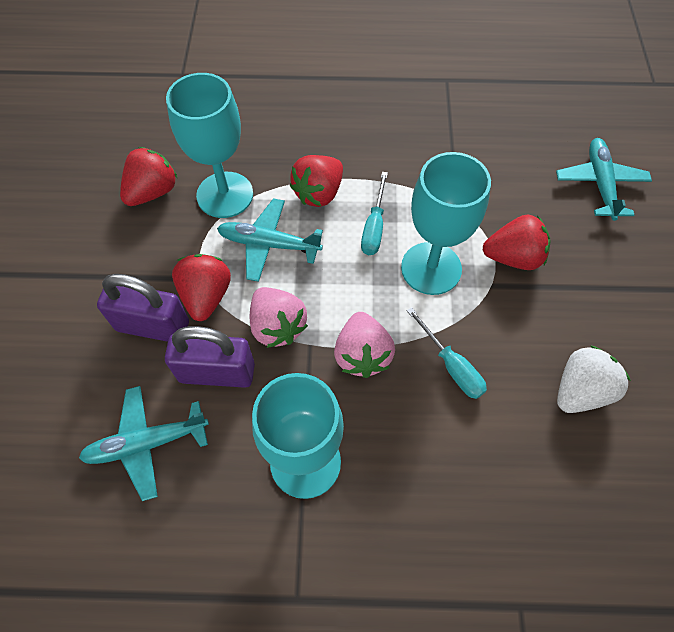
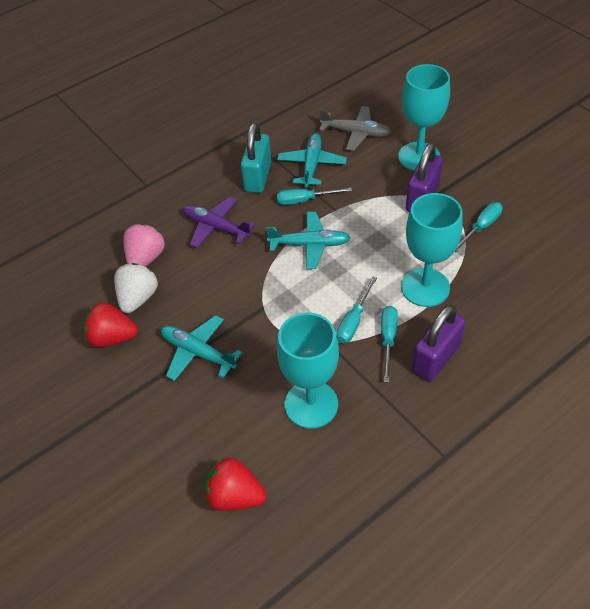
grey plane: 0 -> 1
pink strawberry: 2 -> 1
purple plane: 0 -> 1
red strawberry: 4 -> 2
turquoise padlock: 0 -> 1
turquoise screwdriver: 2 -> 4

